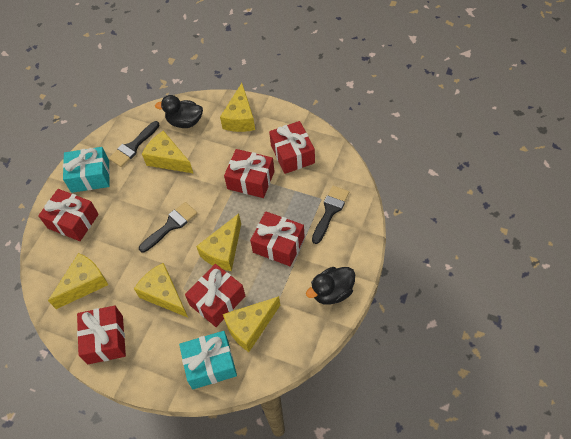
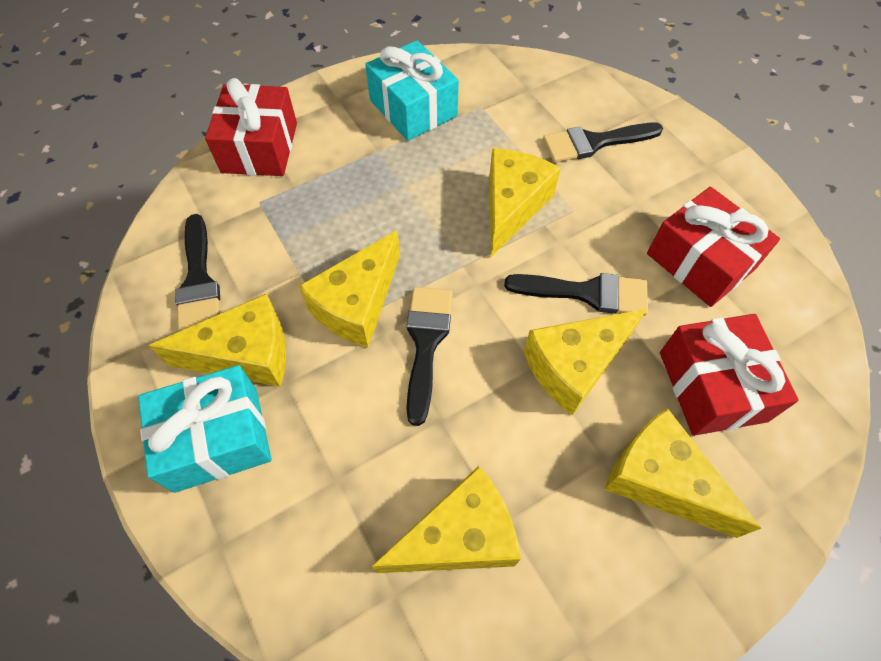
black brush: 3 -> 4
black duck: 2 -> 0
red gift: 6 -> 3

